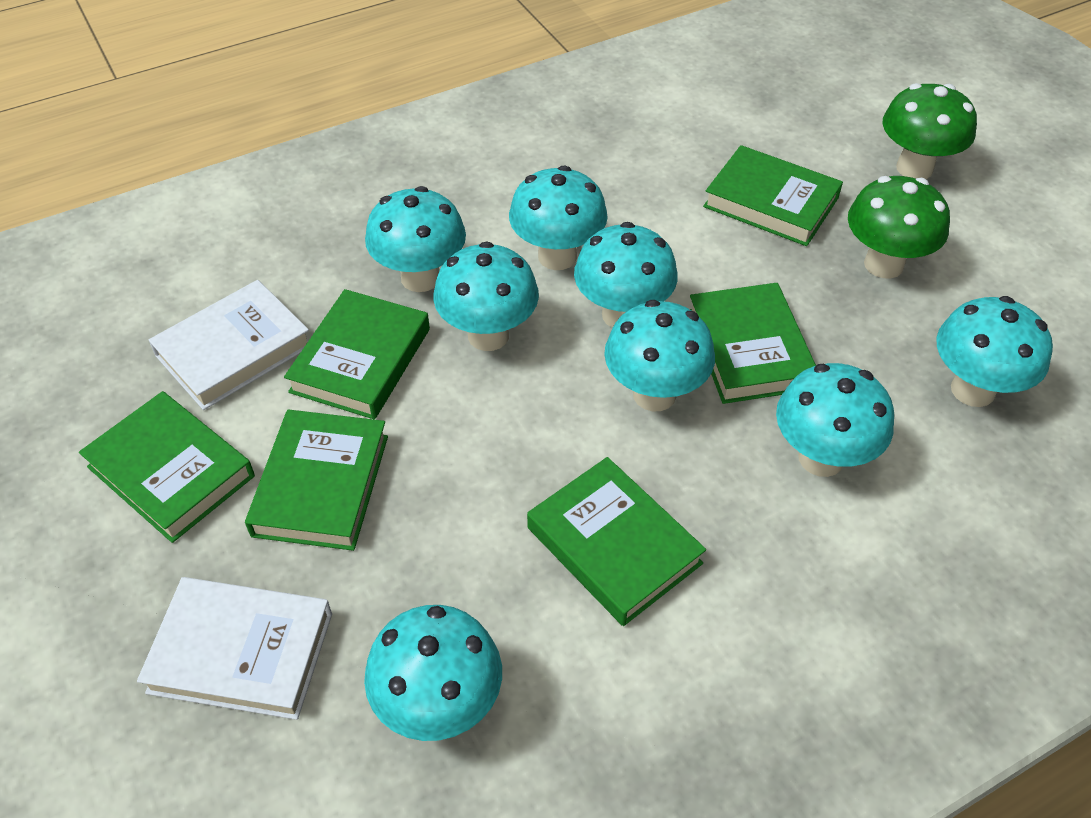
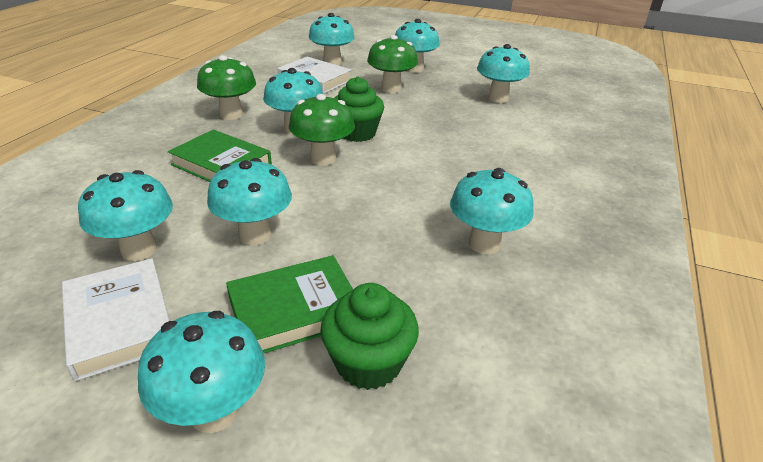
green book: 6 -> 2
green cupcake: 0 -> 2
green mushroom: 2 -> 3

